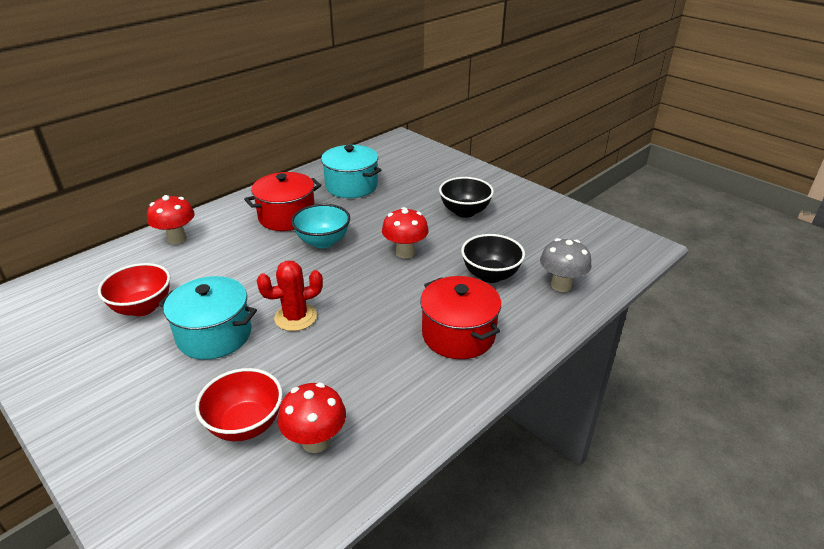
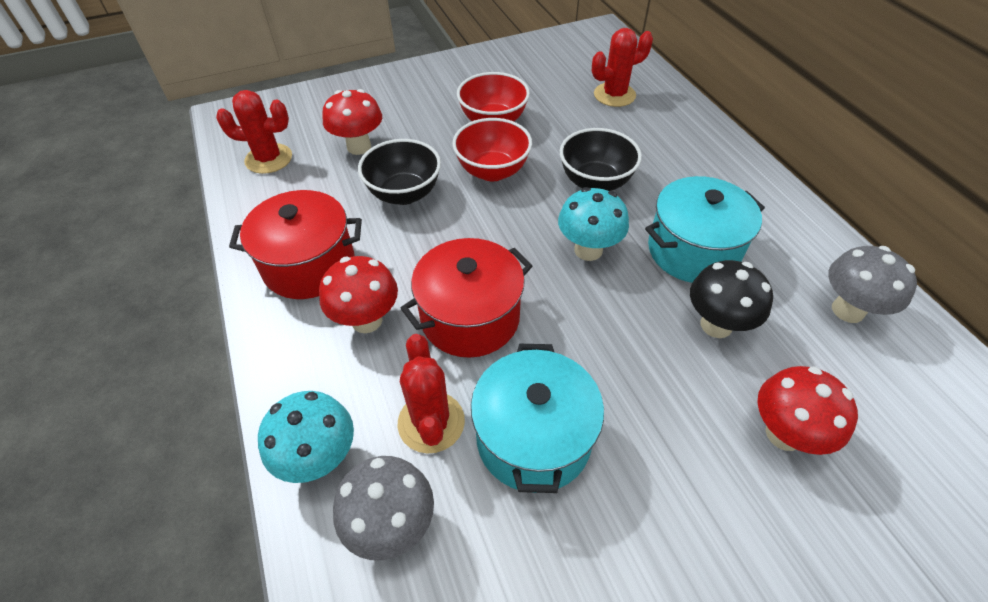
black mushroom: 0 -> 1
grey mushroom: 1 -> 2
red cactus: 1 -> 3
turquoise bowl: 1 -> 0
turquoise mushroom: 0 -> 2

